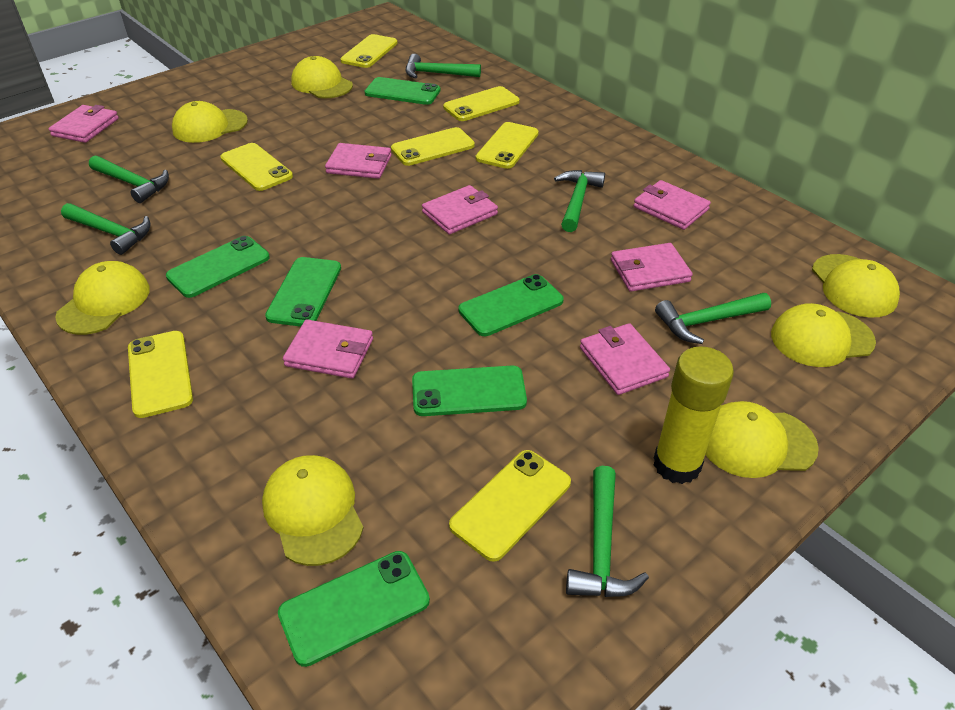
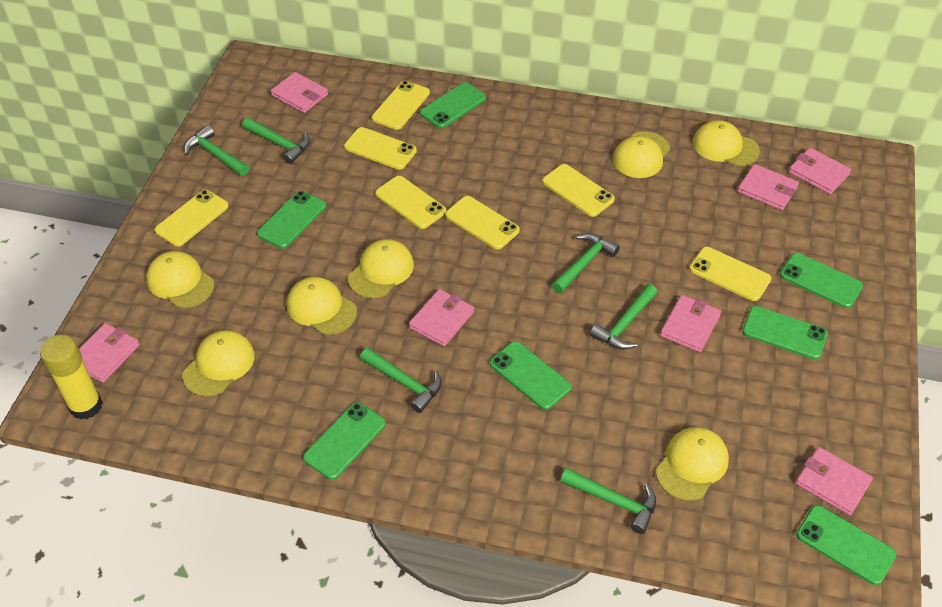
green phone: 6 -> 7

